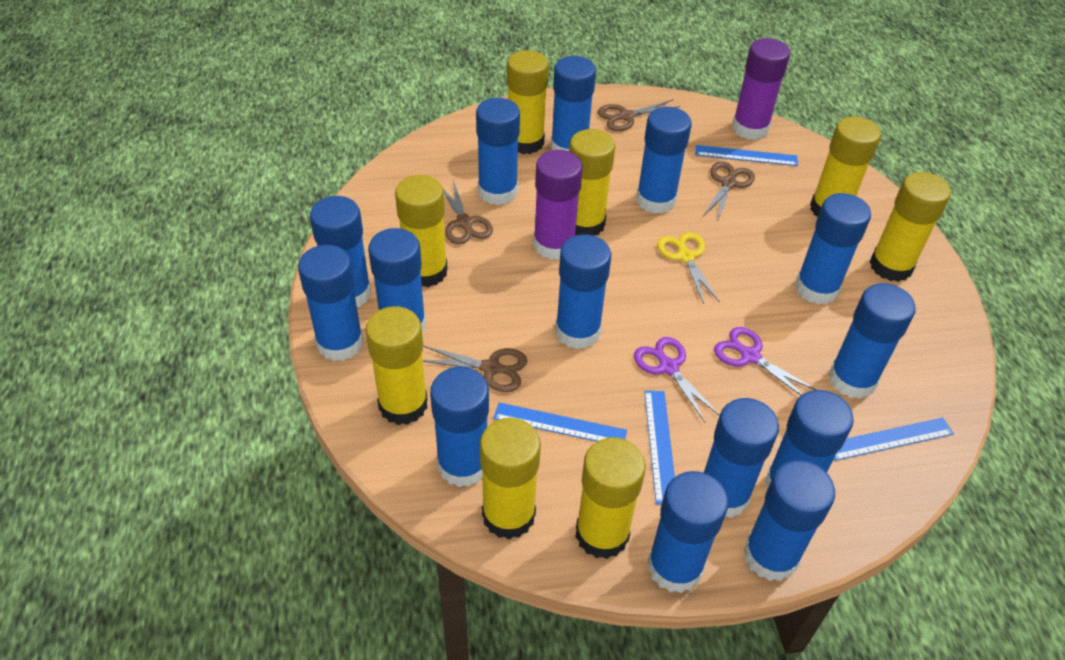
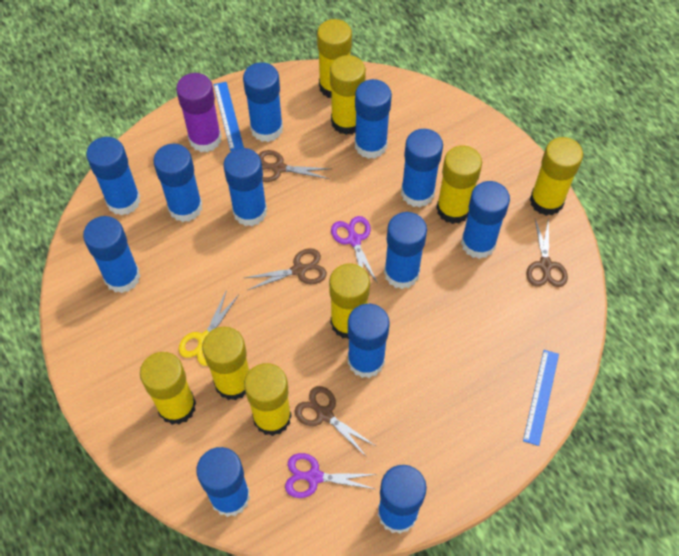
blue glue stick: 14 -> 12
blue ruler: 4 -> 2
purple glue stick: 2 -> 1

